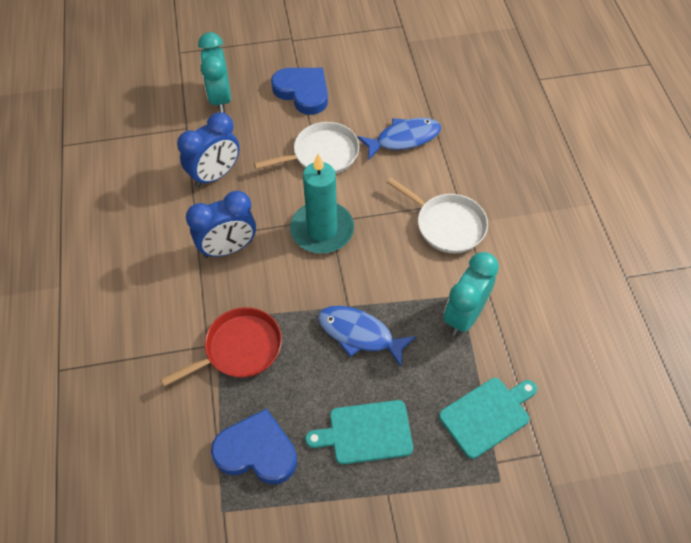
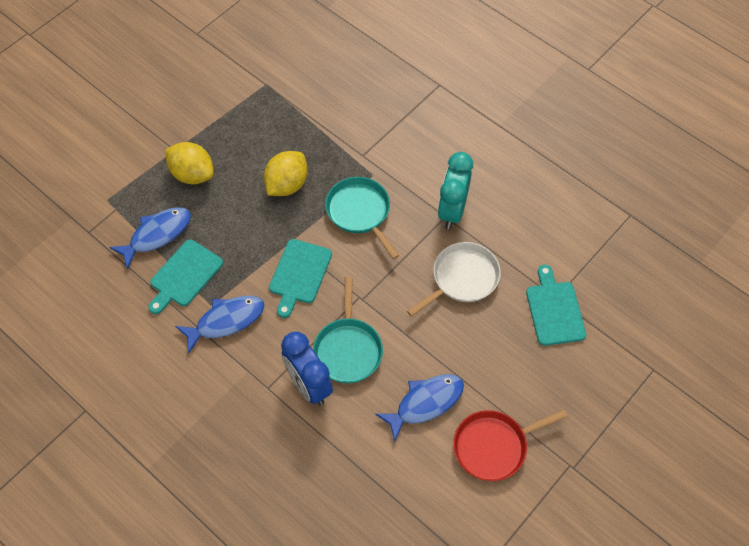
blue clock: 2 -> 1
blue fish: 2 -> 3
blue heart: 2 -> 0
turquoise candle: 1 -> 0
turquoise clock: 2 -> 1
turquoise cutting board: 2 -> 3
turquoise pan: 0 -> 2
white pan: 2 -> 1
yellow lemon: 0 -> 2

